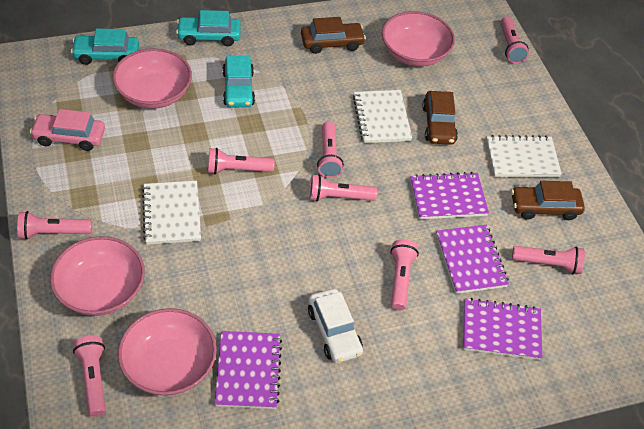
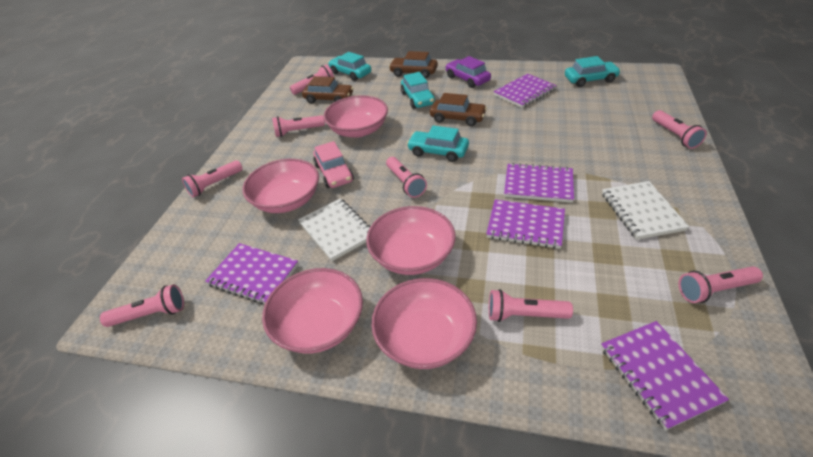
pink bowl: 4 -> 5
purple car: 0 -> 1
purple notebook: 4 -> 5
turquoise car: 3 -> 4
white car: 1 -> 0
white notebook: 3 -> 2

